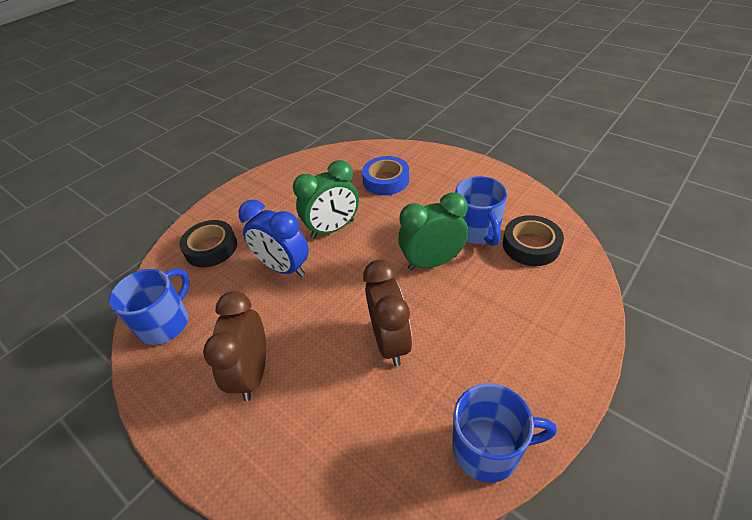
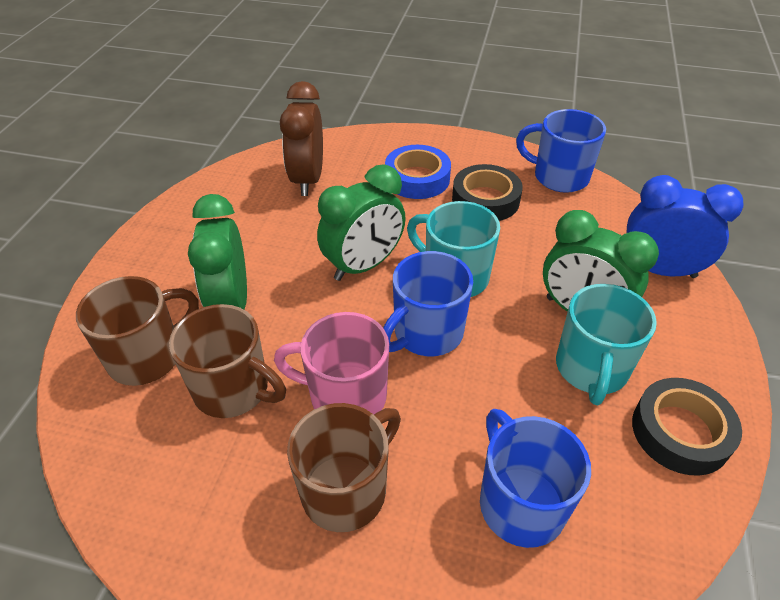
brown clock: 2 -> 1
brown mug: 0 -> 3
green clock: 2 -> 3
pink mug: 0 -> 1
turquoise mug: 0 -> 2

